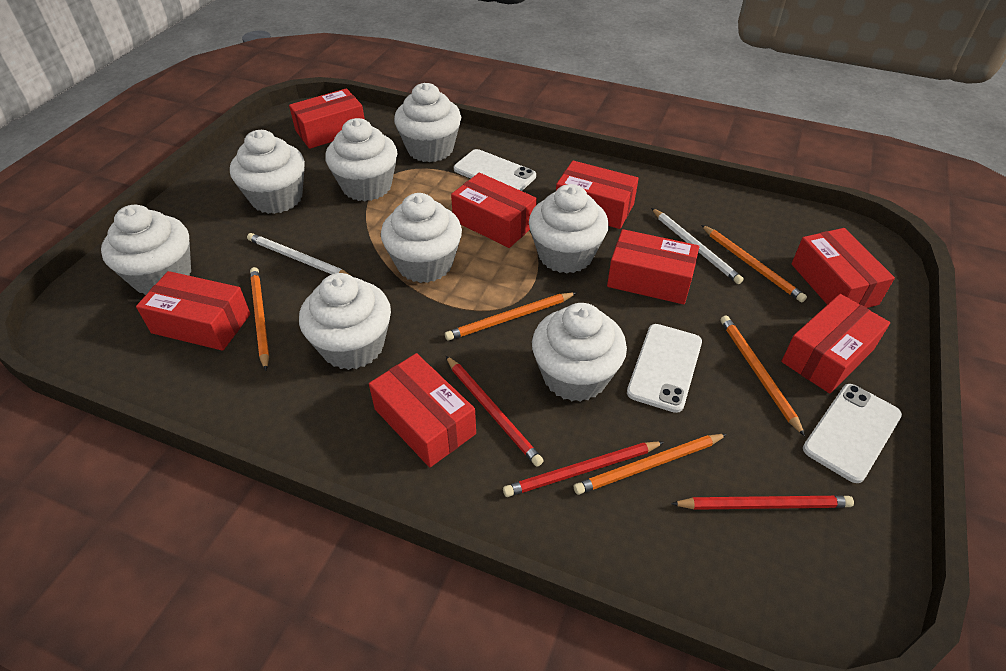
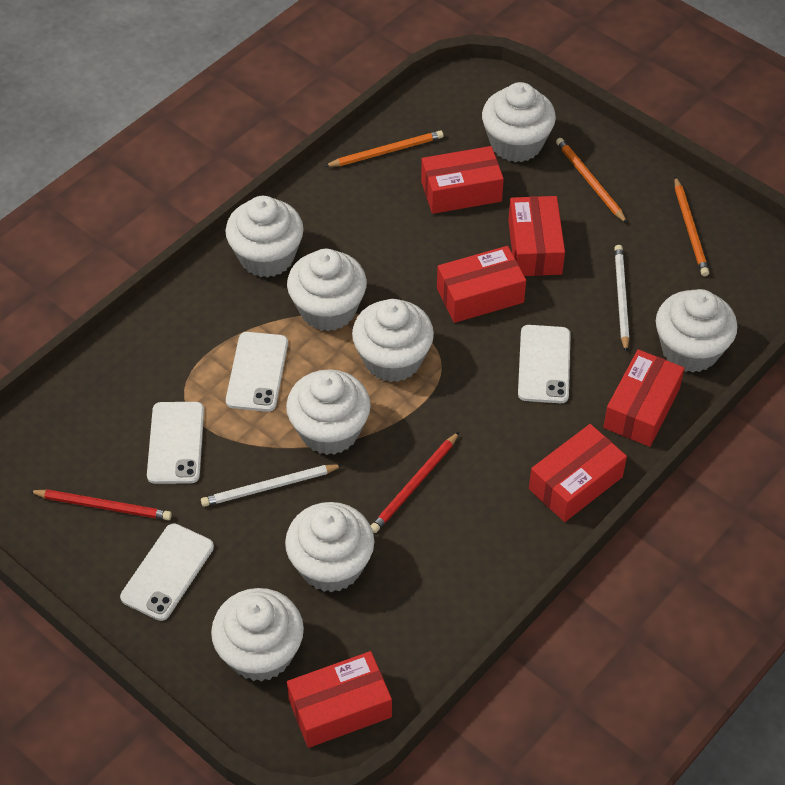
orange pencil: 5 -> 3
red box: 8 -> 6
red pencil: 3 -> 2
white phone: 3 -> 4

